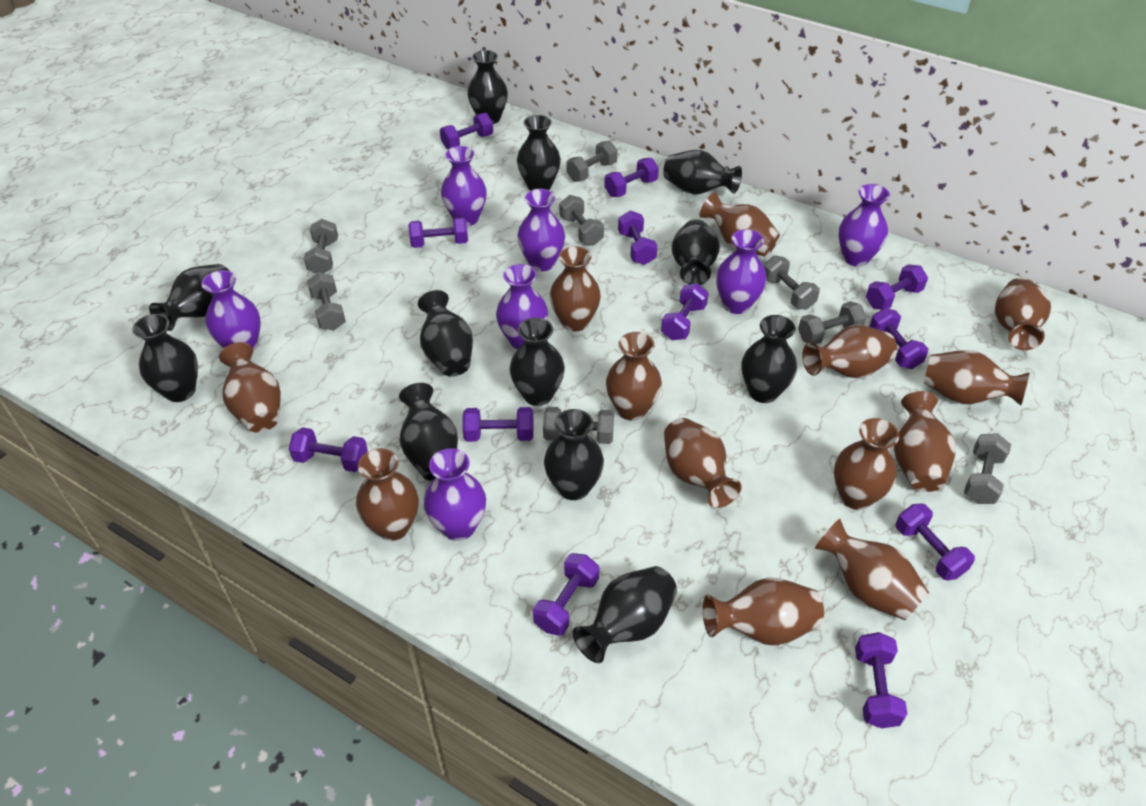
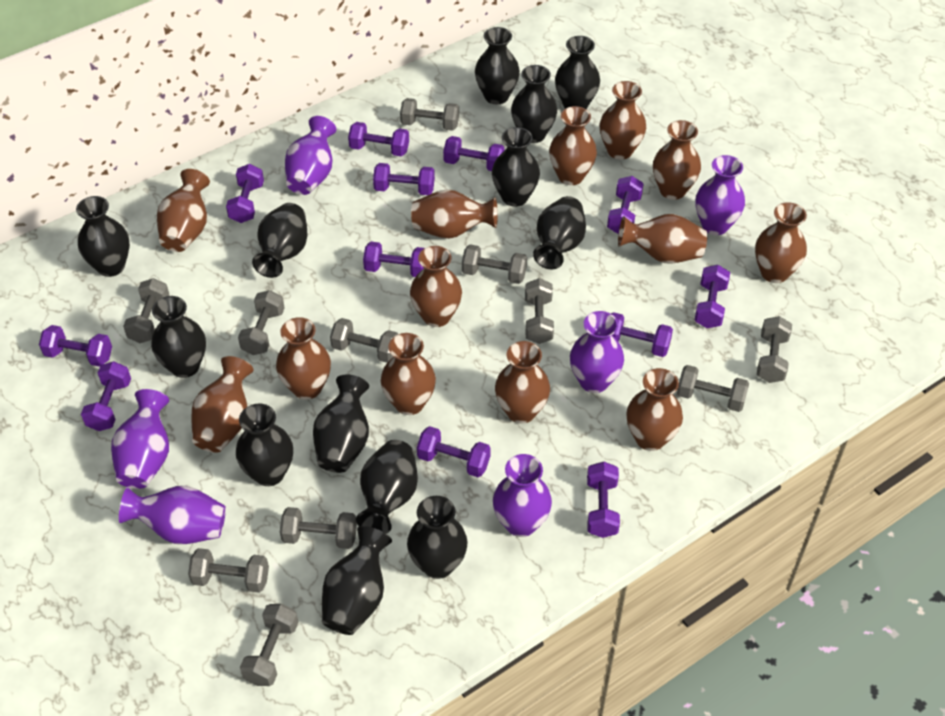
black vase: 12 -> 13
grey dumbbell: 8 -> 11
purple vase: 7 -> 6

